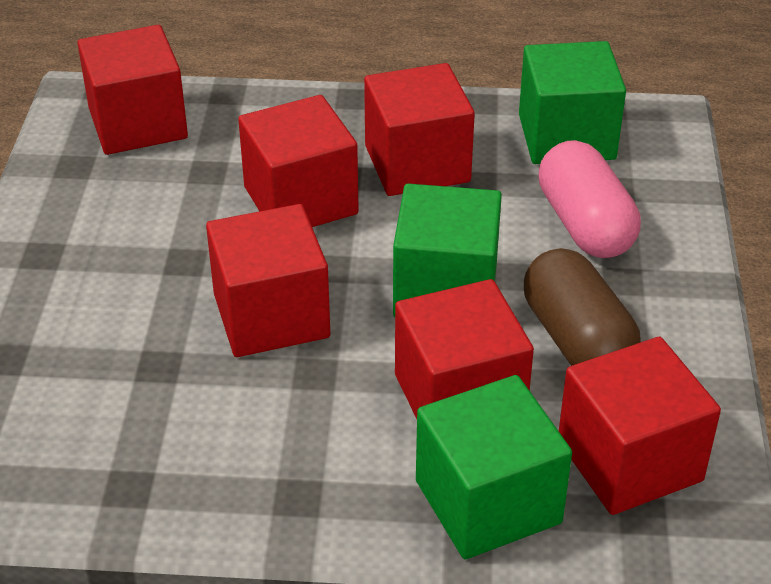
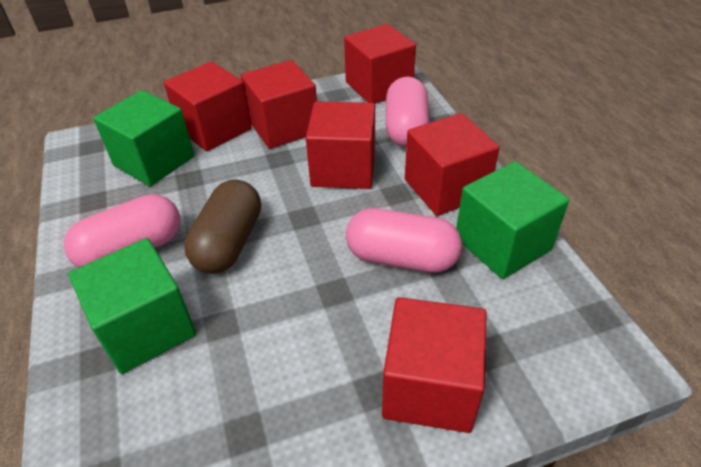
pink capsule: 1 -> 3

